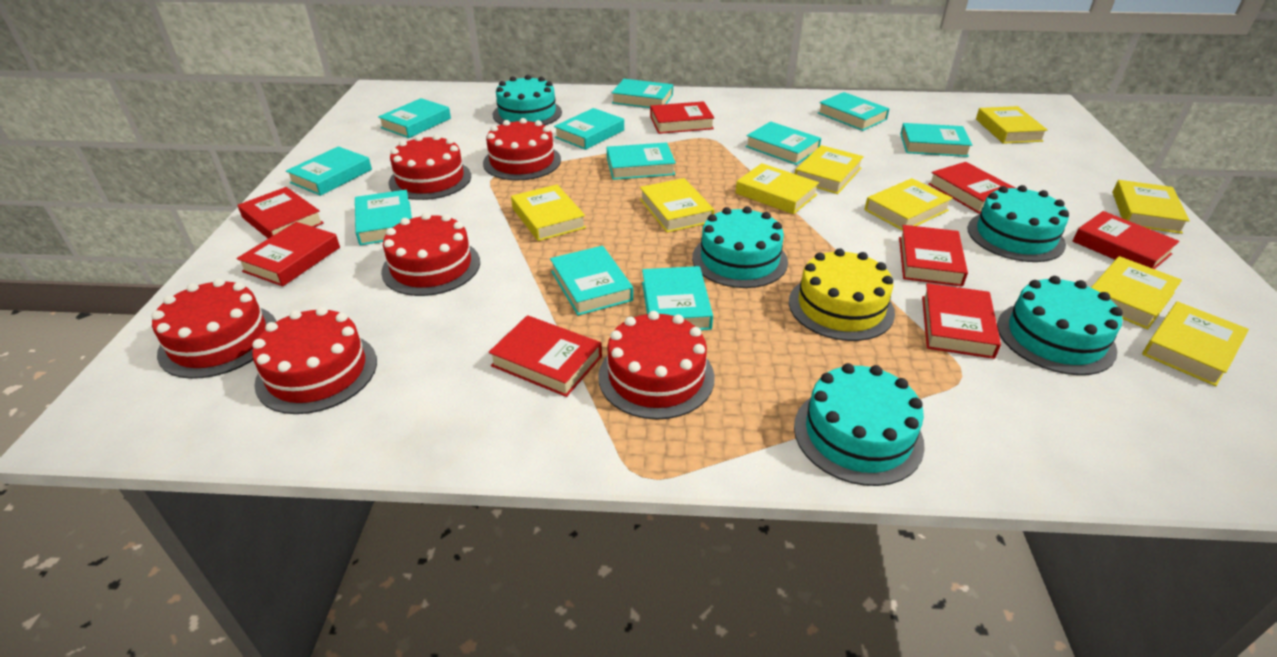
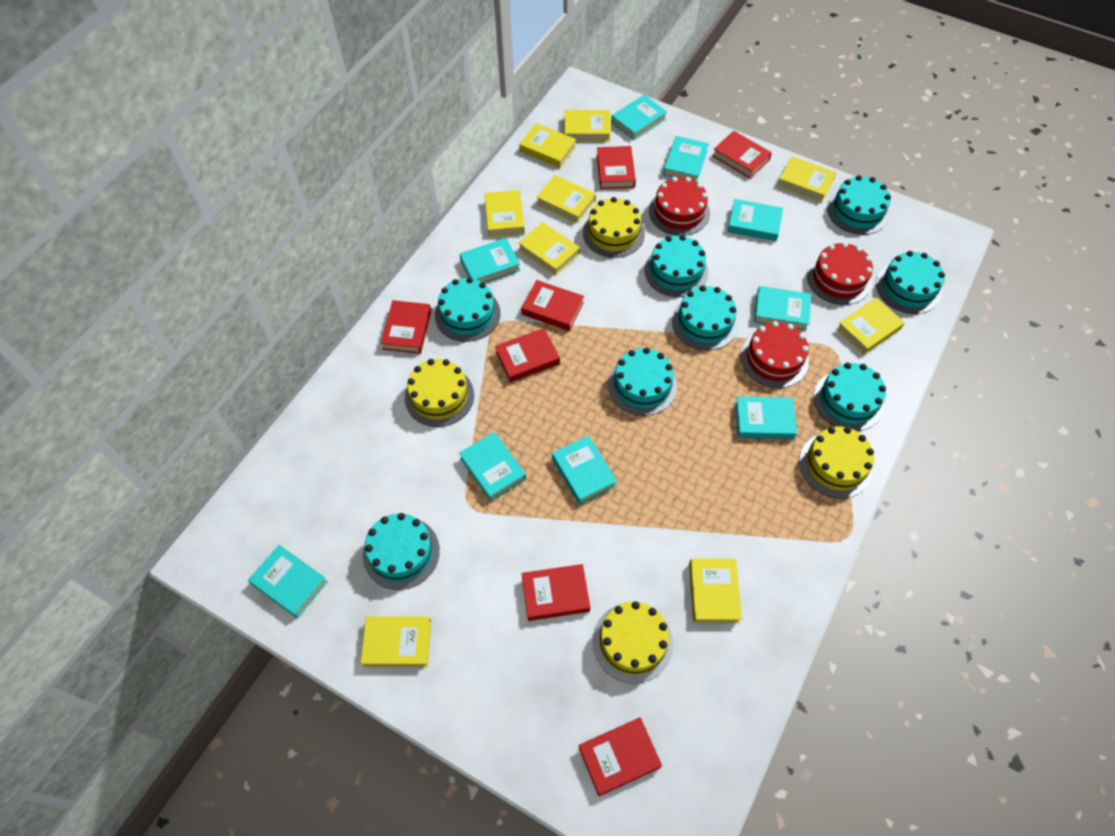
red book: 8 -> 7
red cake: 6 -> 3
turquoise book: 11 -> 9
turquoise cake: 5 -> 8
yellow cake: 1 -> 4

